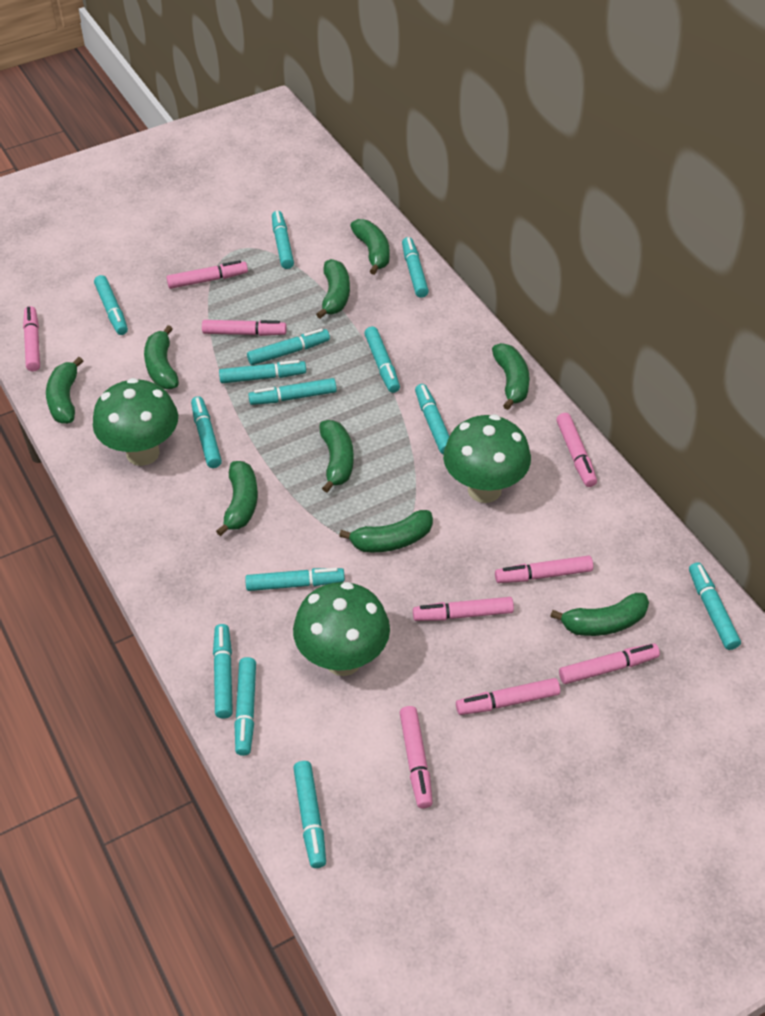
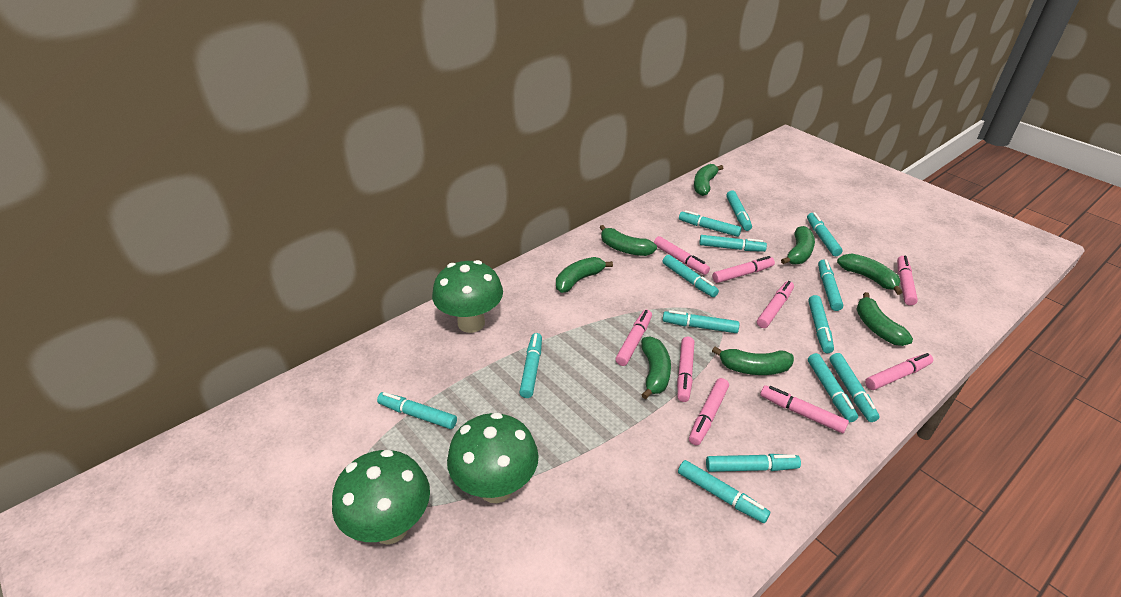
green banana: 9 -> 8

